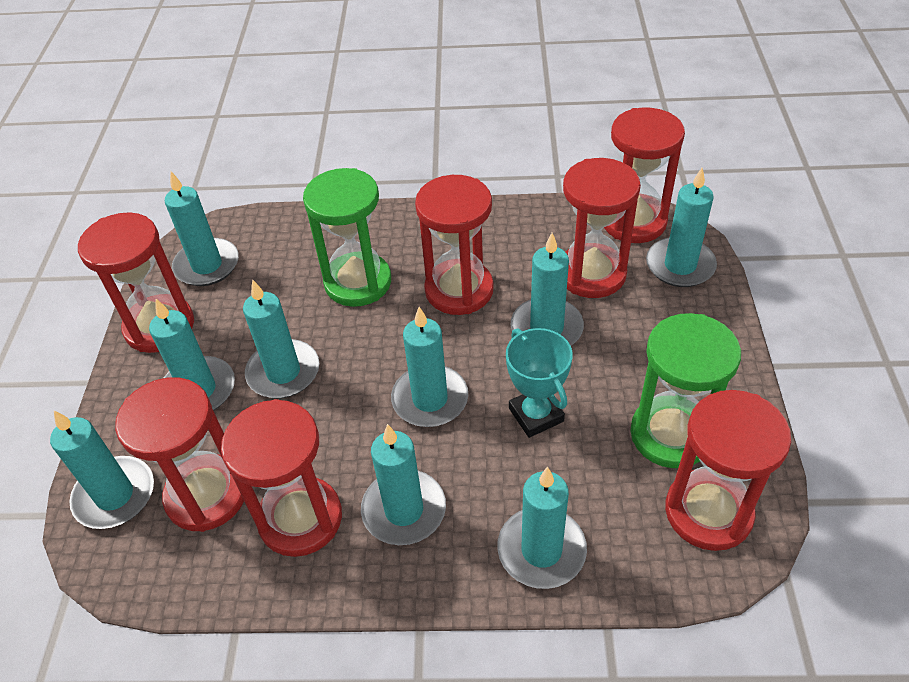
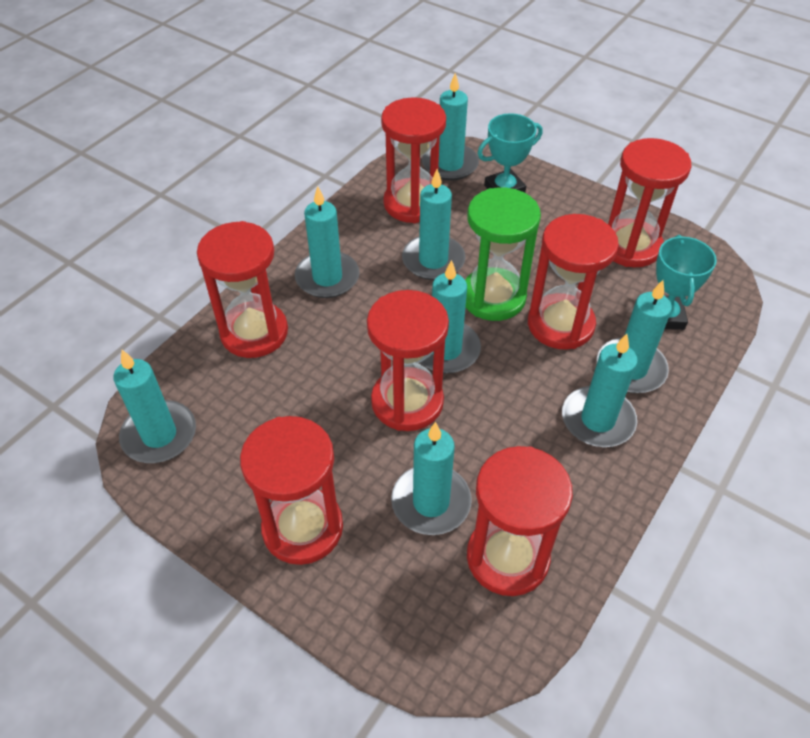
green hourglass: 2 -> 1
turquoise candle: 9 -> 8
turquoise trophy: 1 -> 2

